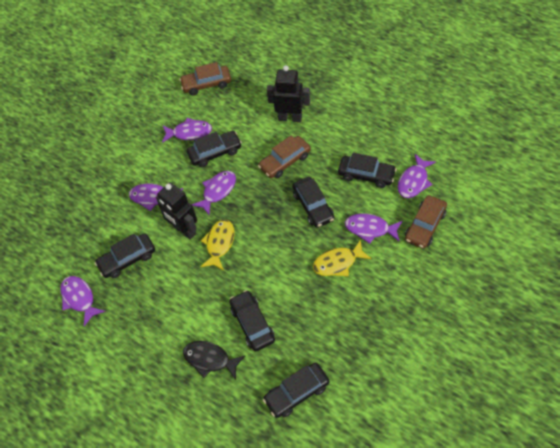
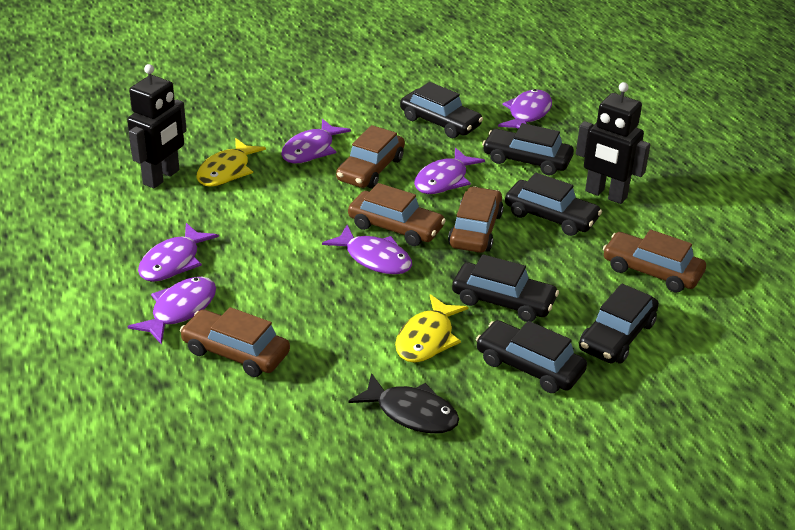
brown car: 3 -> 5

